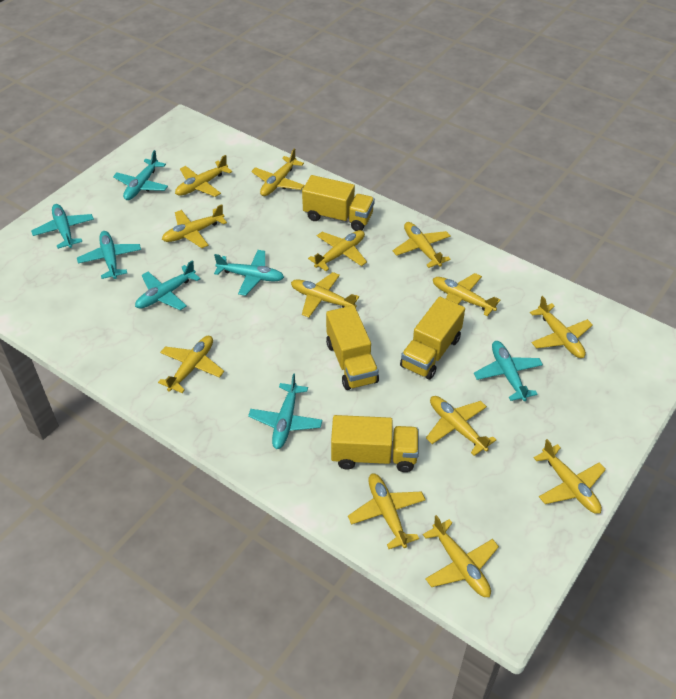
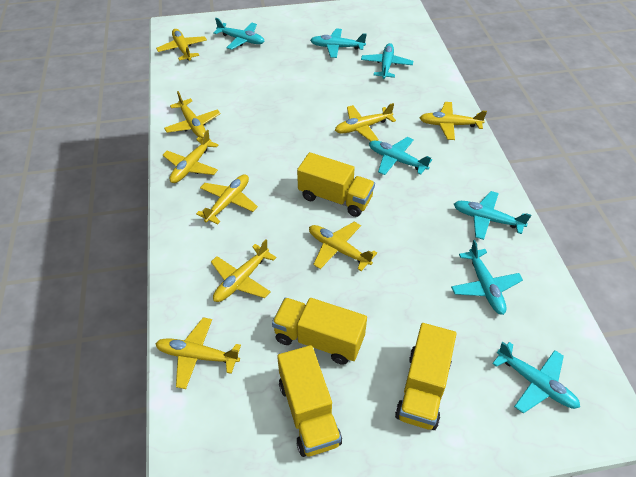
yellow plane: 13 -> 9

